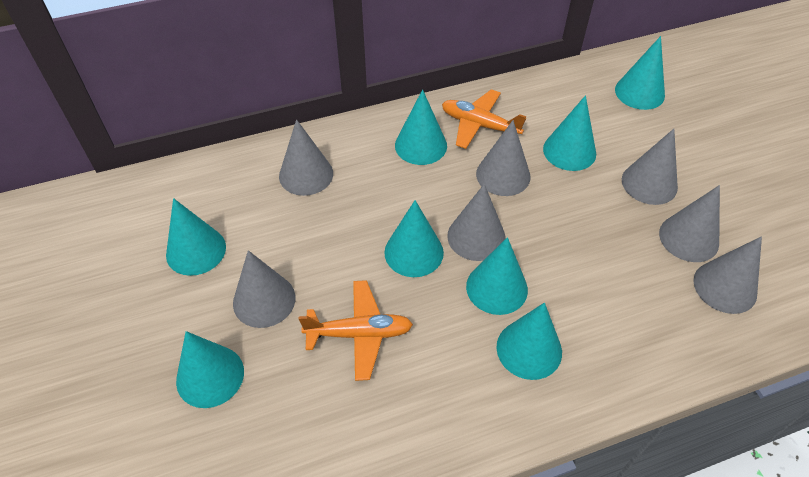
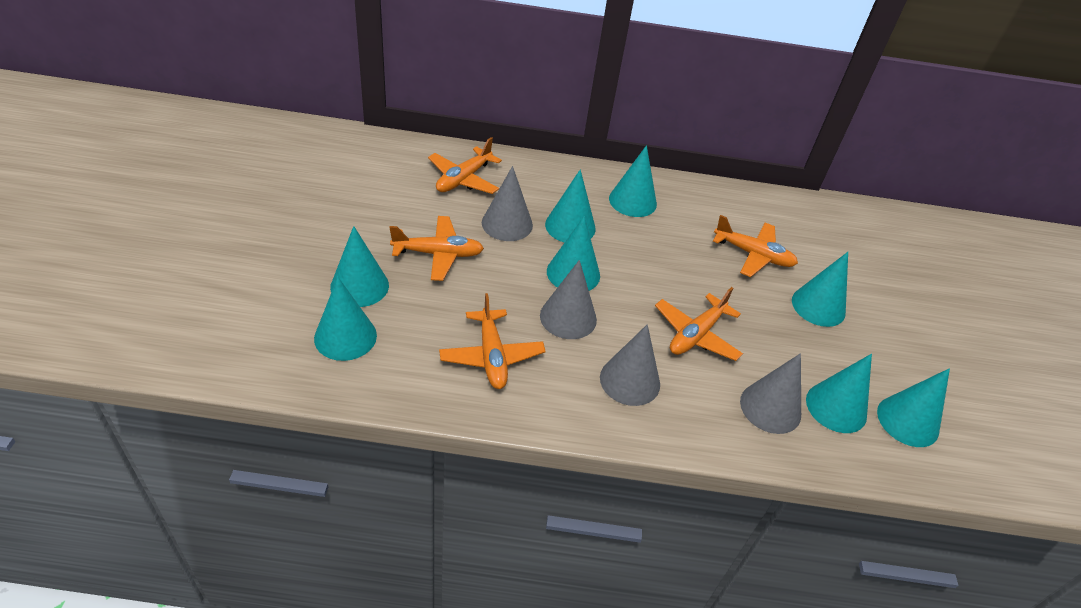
grey cone: 7 -> 4
orange plane: 2 -> 5

